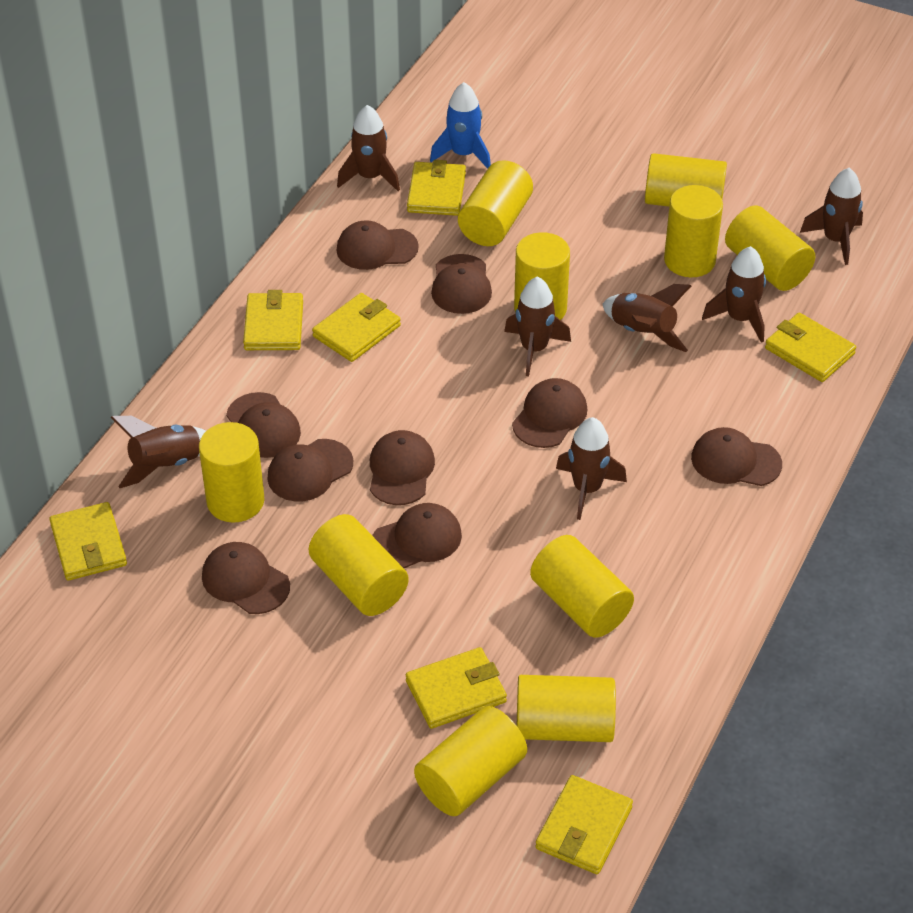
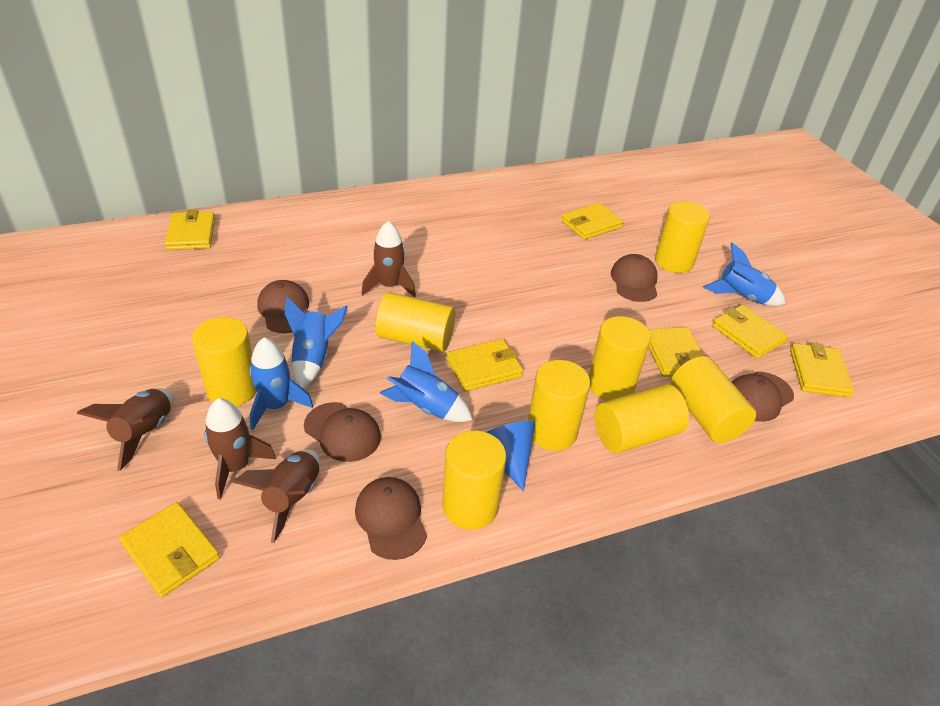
blue cone: 0 -> 1
blue rocket: 1 -> 4
brown cap: 9 -> 5
brown rocket: 7 -> 4
yellow cylinder: 10 -> 8

